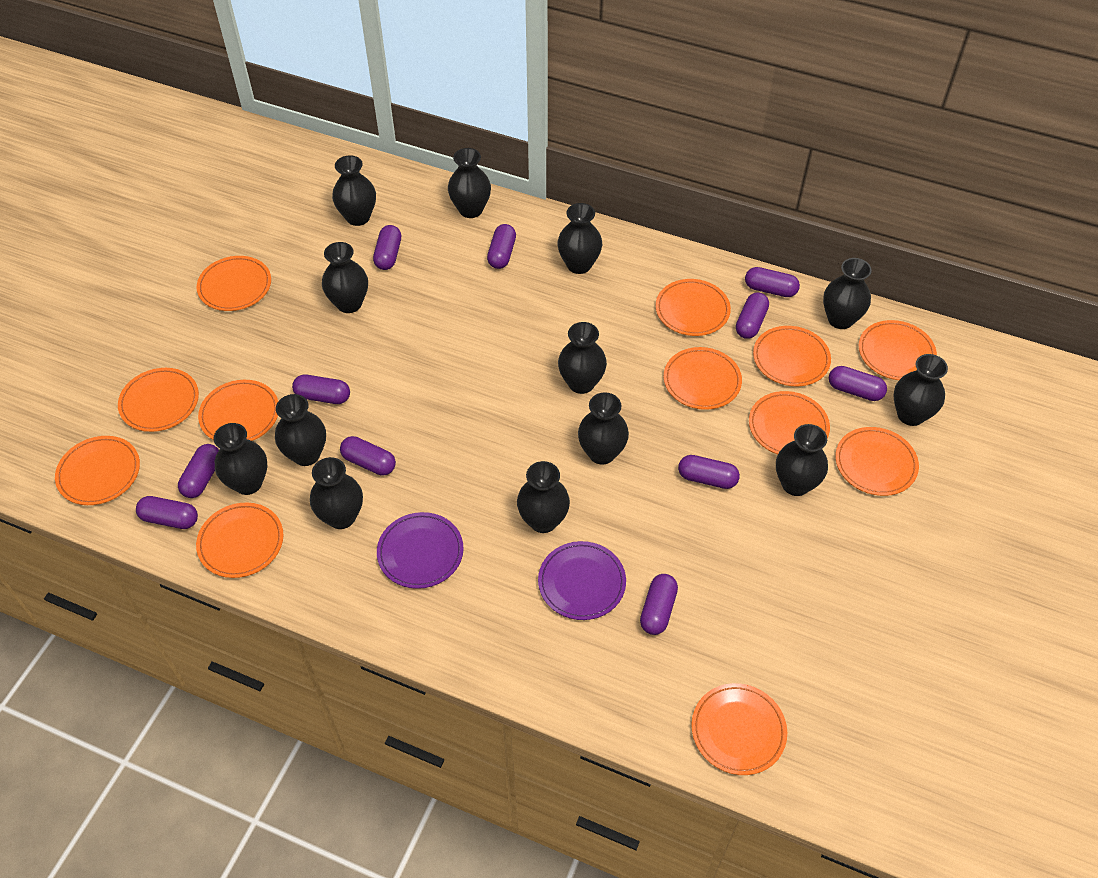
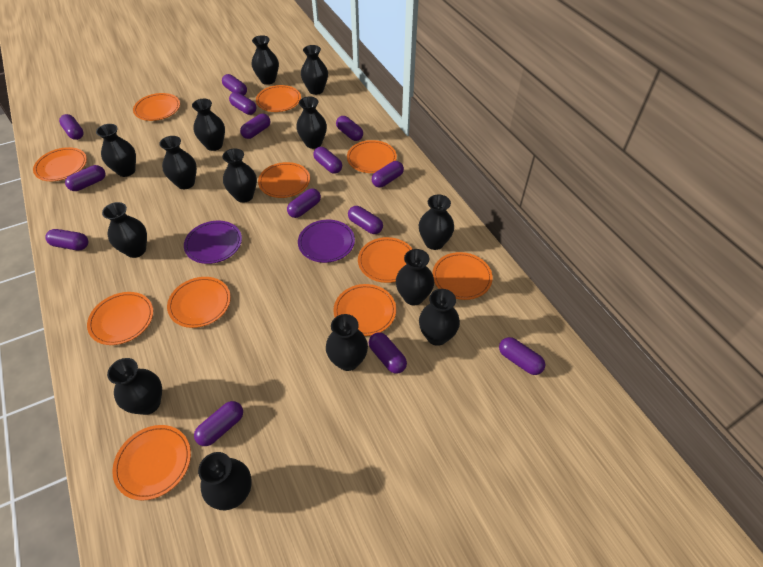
black vase: 13 -> 14
orange plate: 12 -> 11
purple capsule: 11 -> 14

